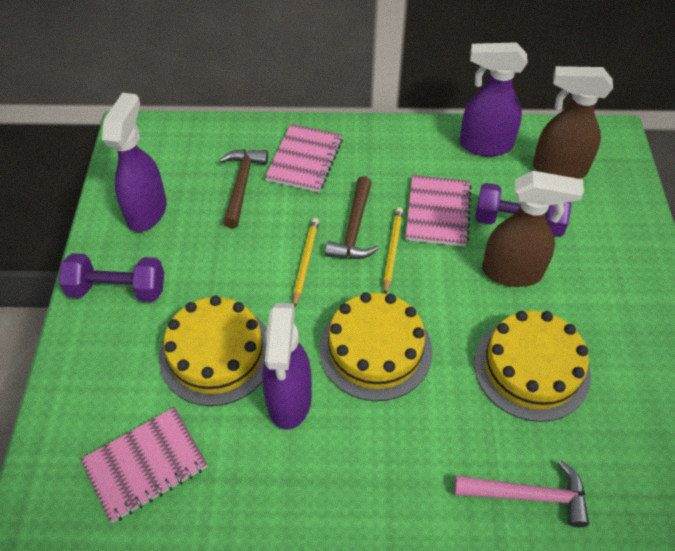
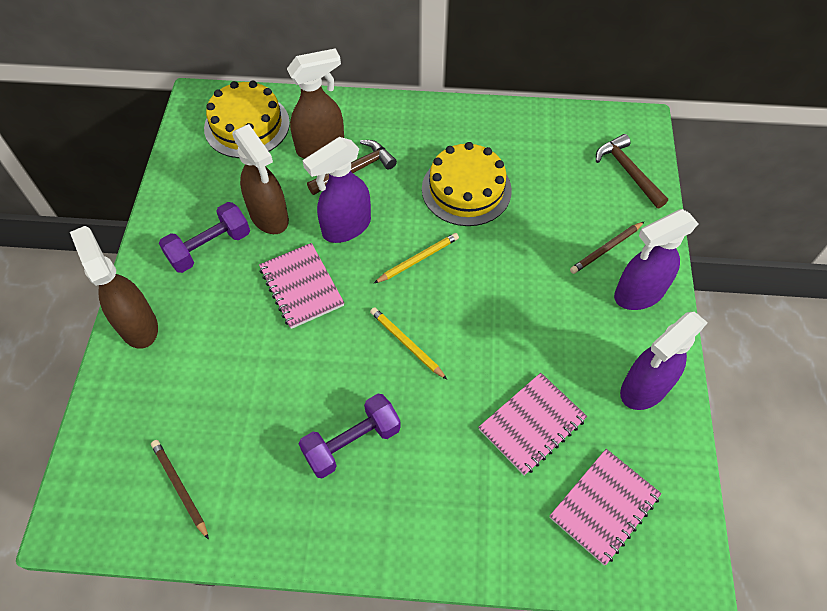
brown pencil: 0 -> 2
brown spray bottle: 2 -> 3
pink hammer: 1 -> 0
yellow cake: 3 -> 2

